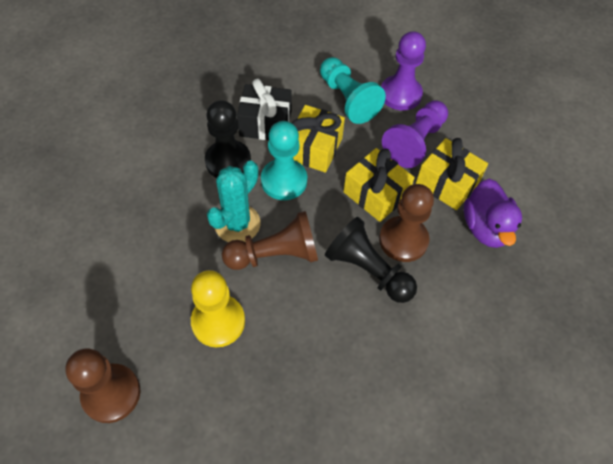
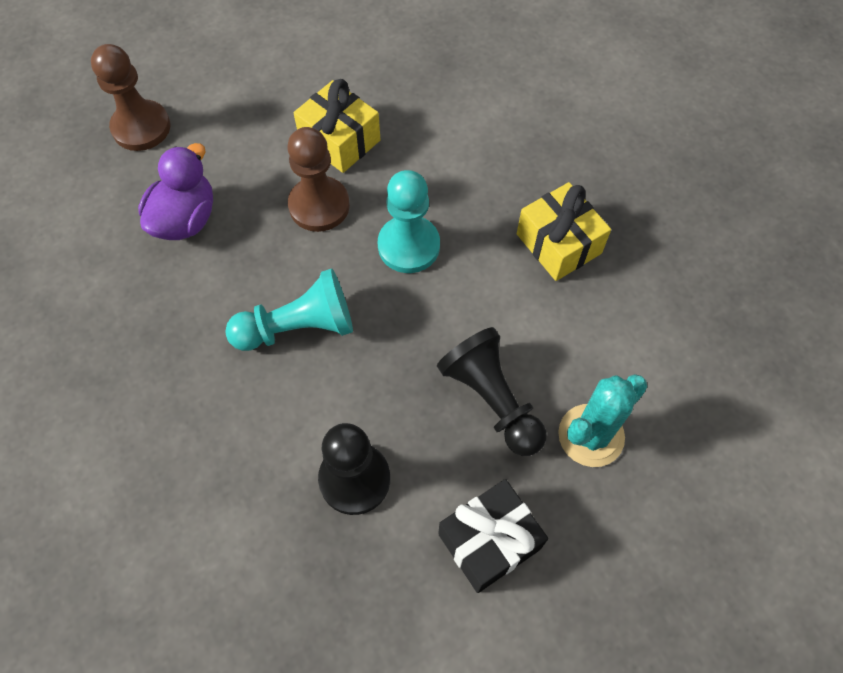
brown pawn: 3 -> 2
purple pawn: 2 -> 0
yellow gift: 3 -> 2
yellow pawn: 1 -> 0

